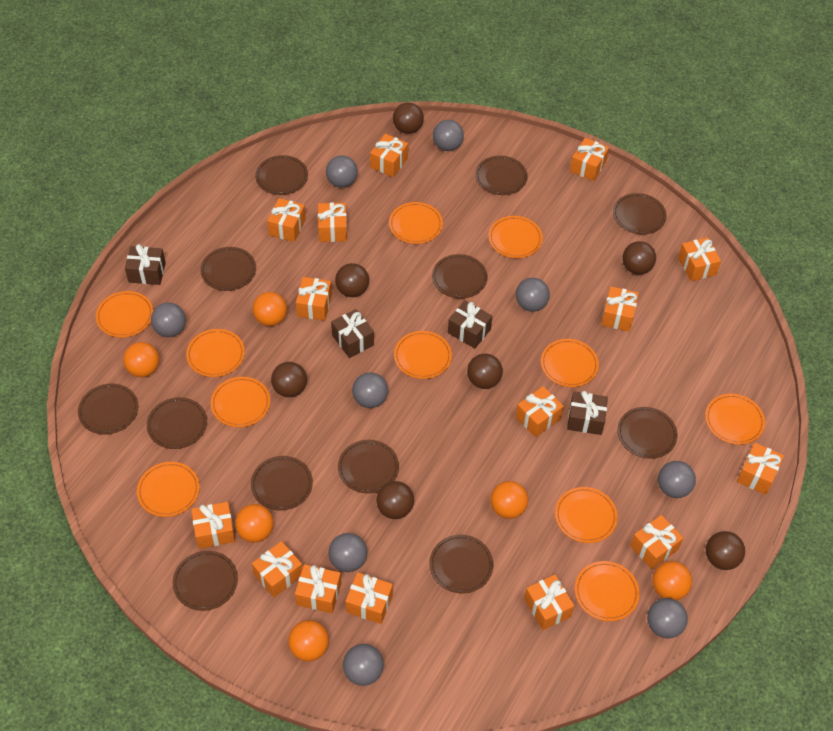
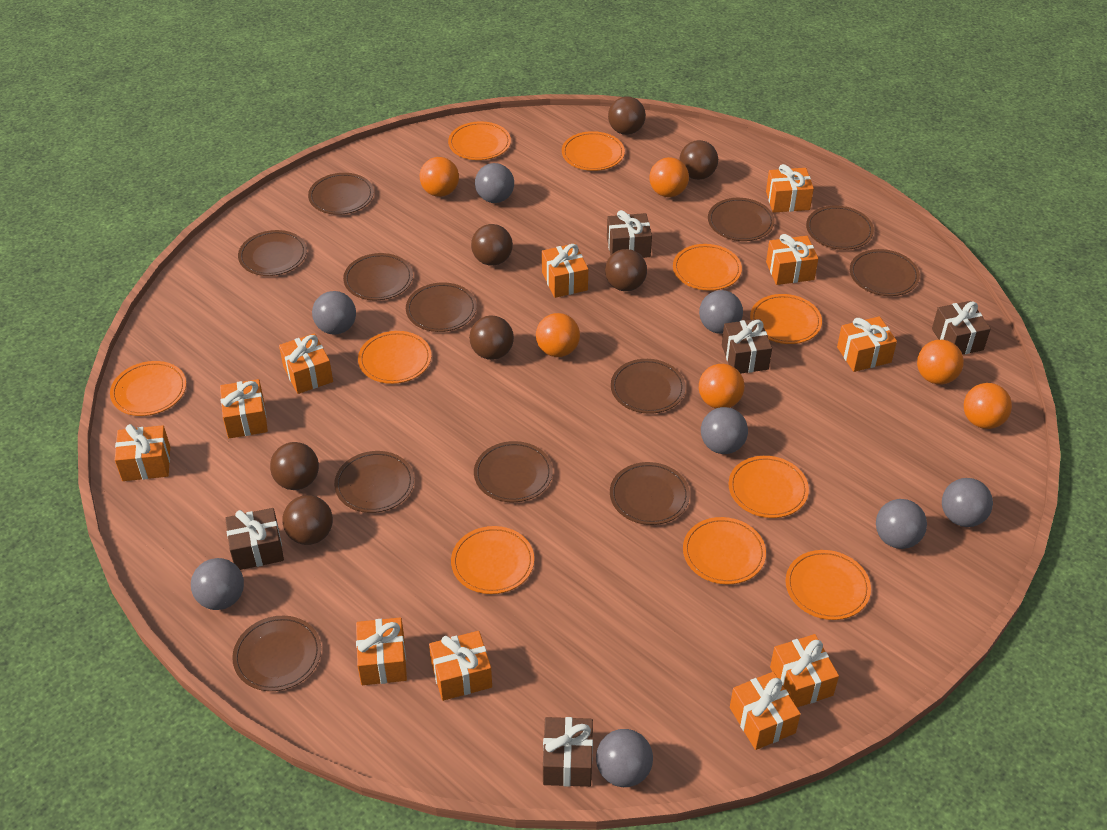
brown gift: 4 -> 5
grey ball: 9 -> 8
orange gift: 15 -> 11
orange plate: 11 -> 10

